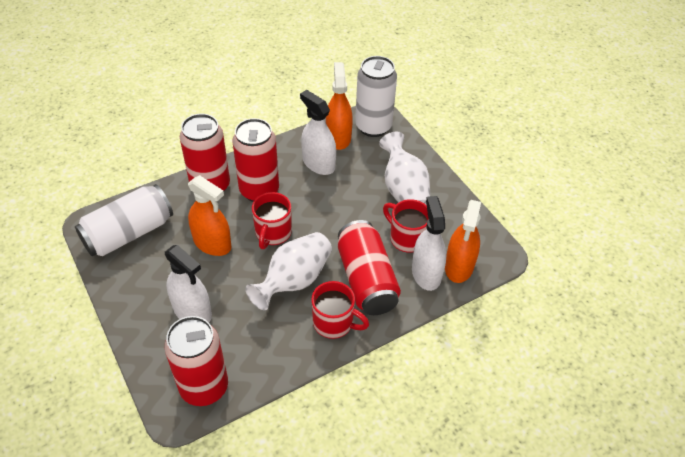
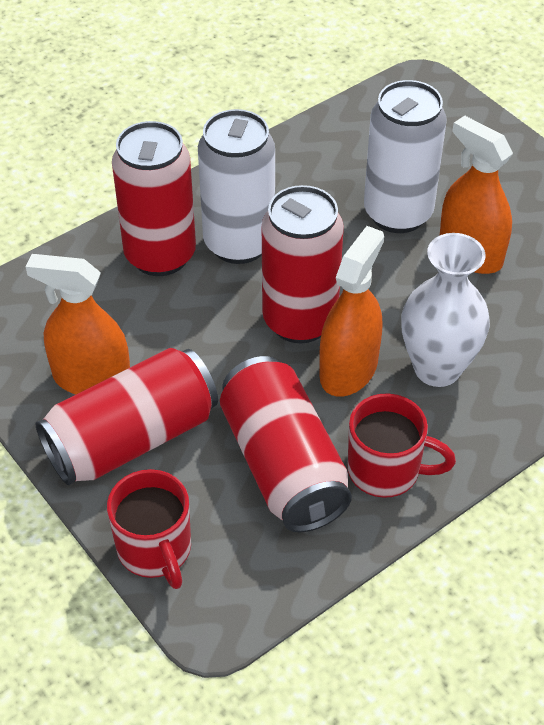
red mug: 3 -> 2
white spray bottle: 3 -> 0
white vase: 2 -> 1

